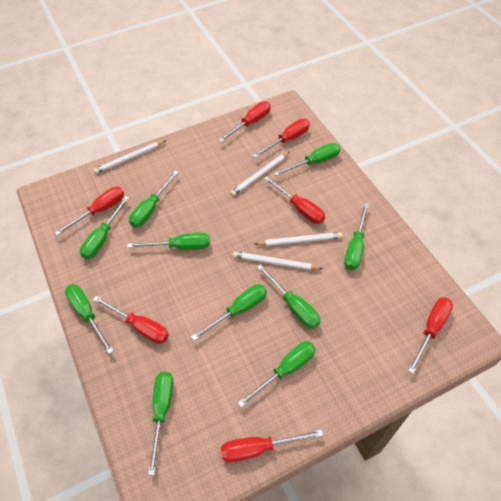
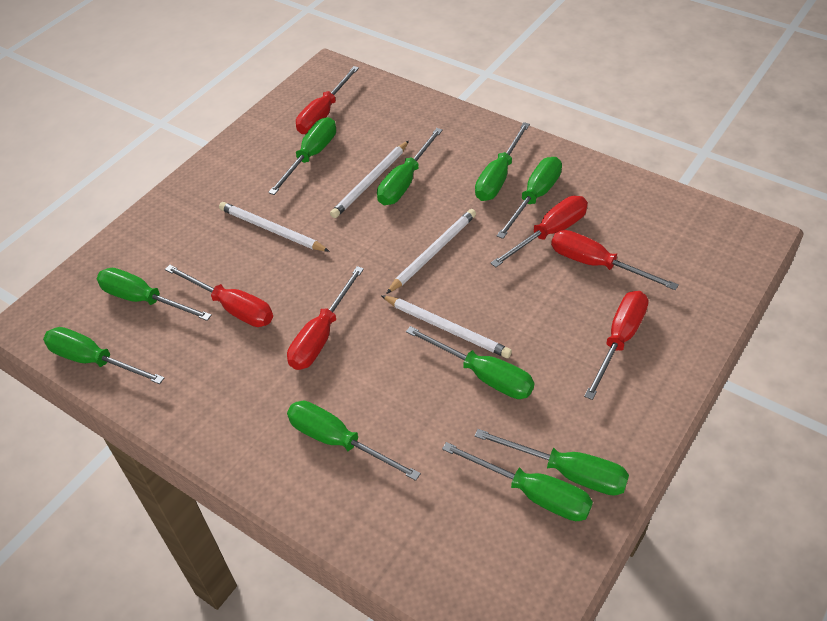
red screwdriver: 7 -> 6

